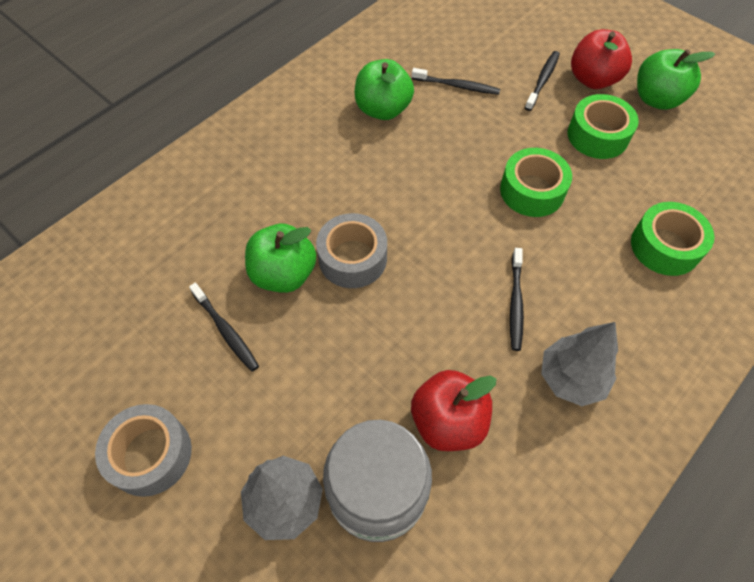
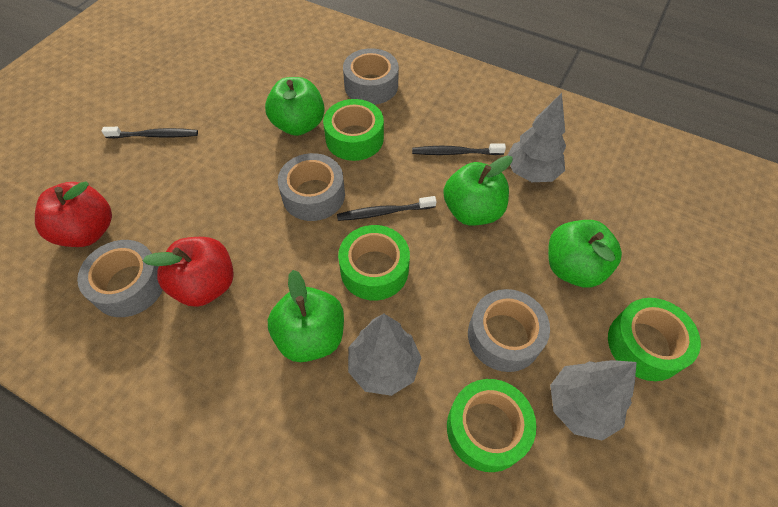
black toothbrush: 4 -> 3
green apple: 3 -> 4
green tape: 3 -> 4
grey jar: 1 -> 0
grey tape: 2 -> 4
grey tree: 2 -> 3

